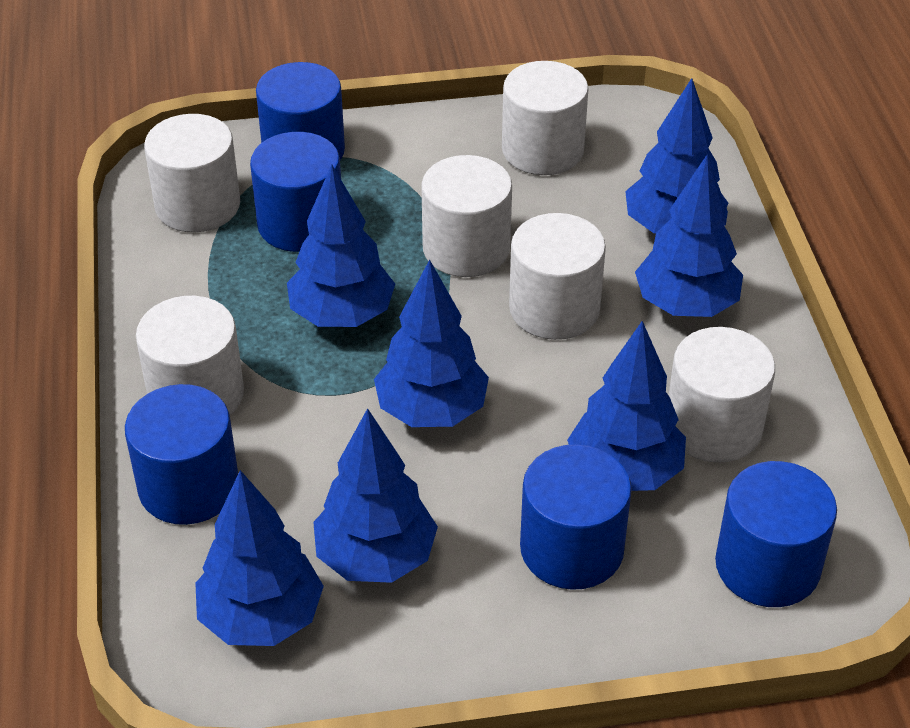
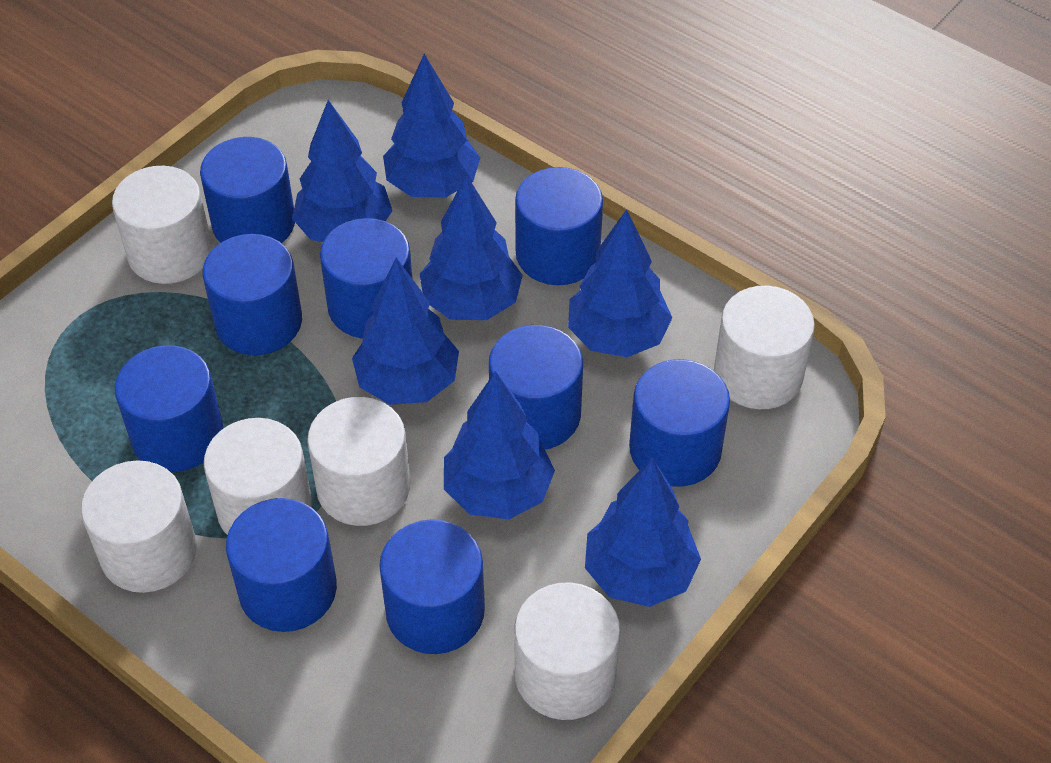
blue cylinder: 5 -> 9

